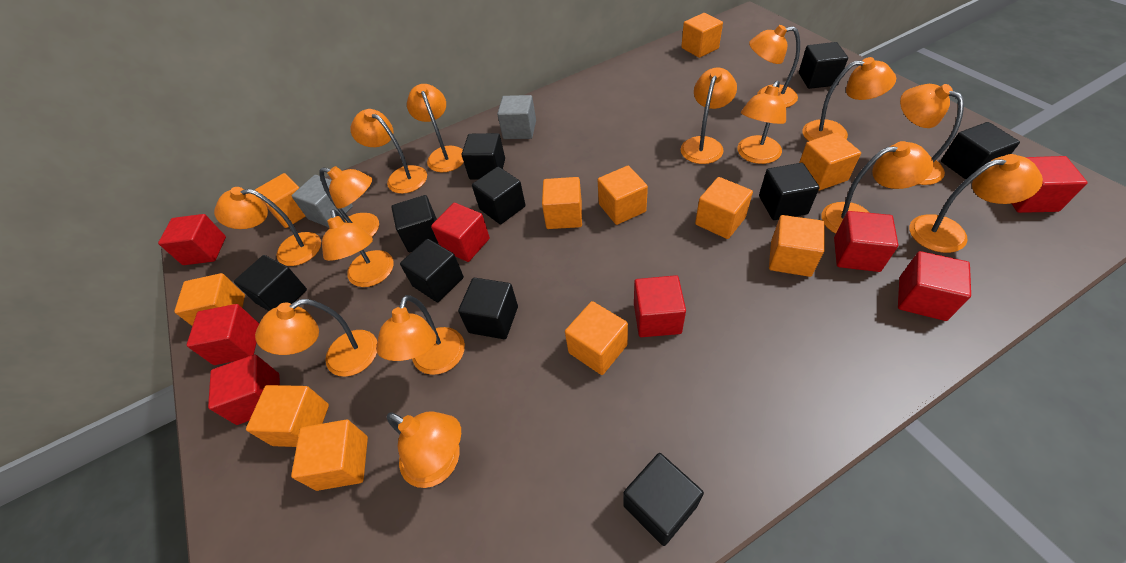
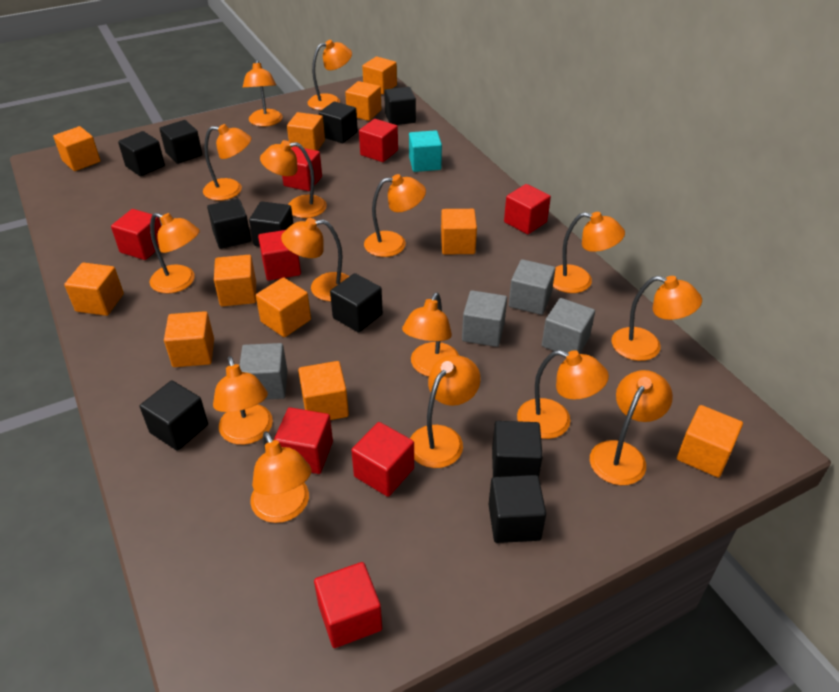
grey cube: 2 -> 4
turquoise cube: 0 -> 1

